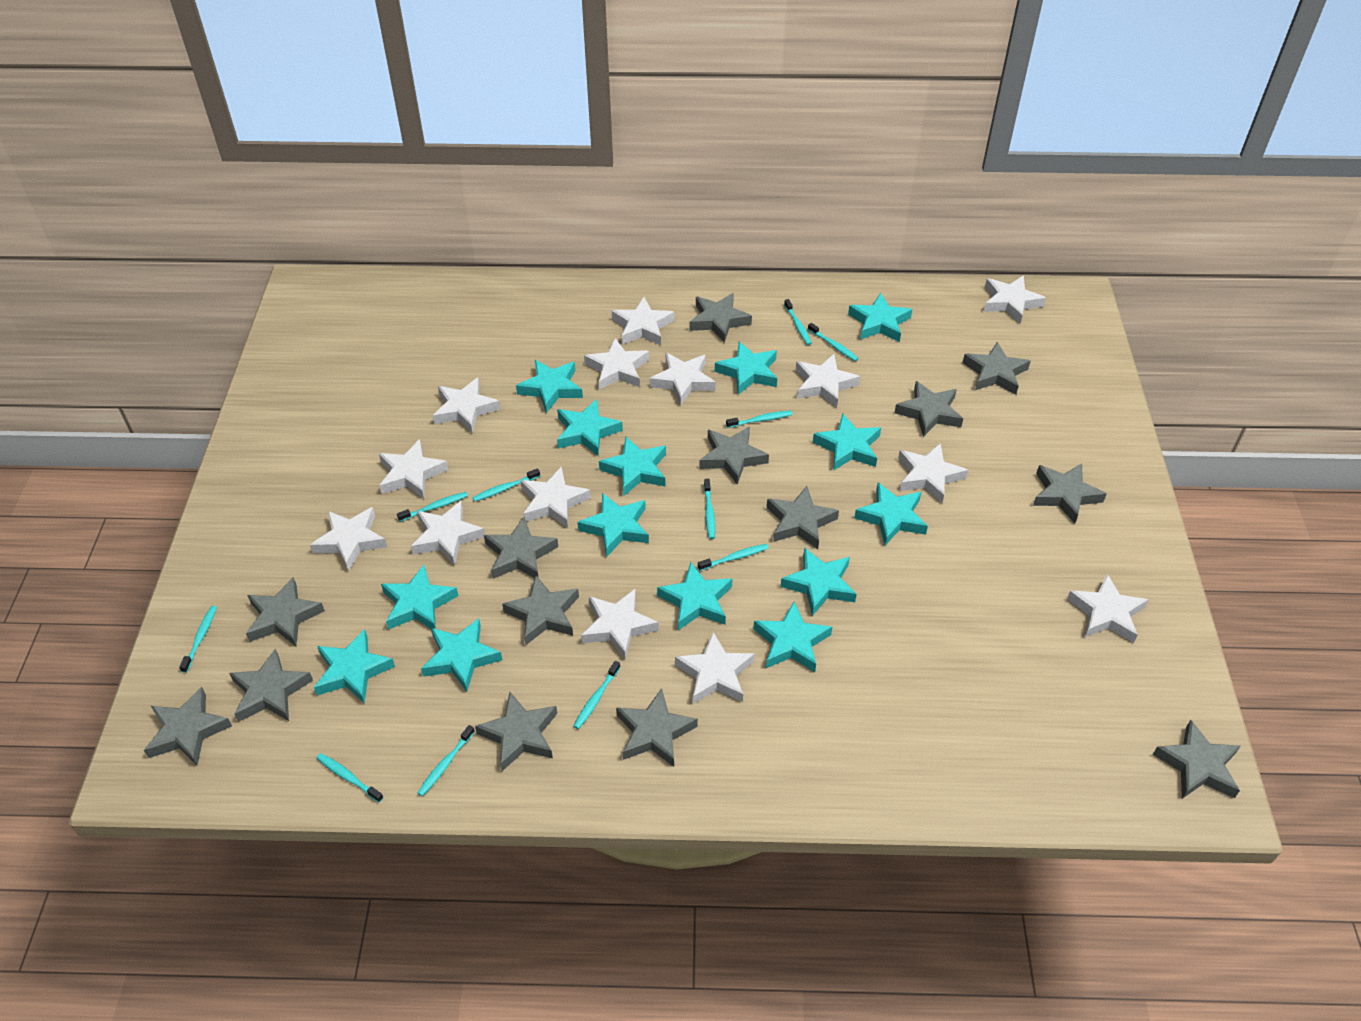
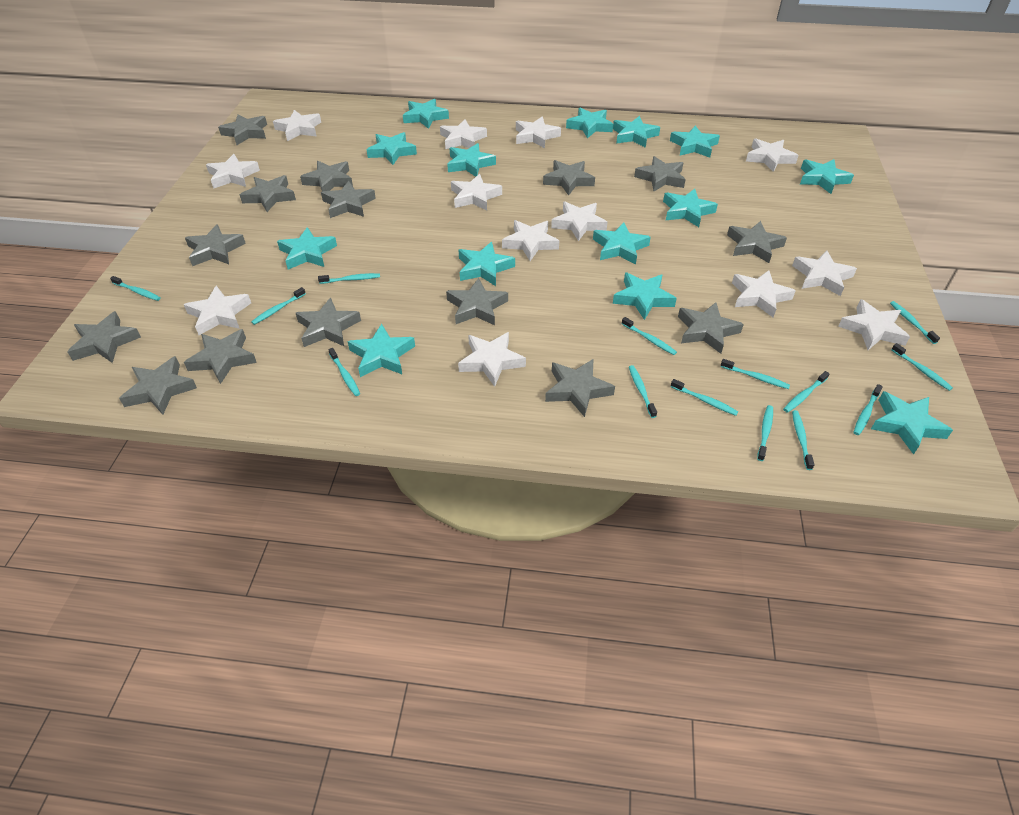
grey star: 14 -> 15
turquoise toothbrush: 11 -> 14
white star: 14 -> 13

